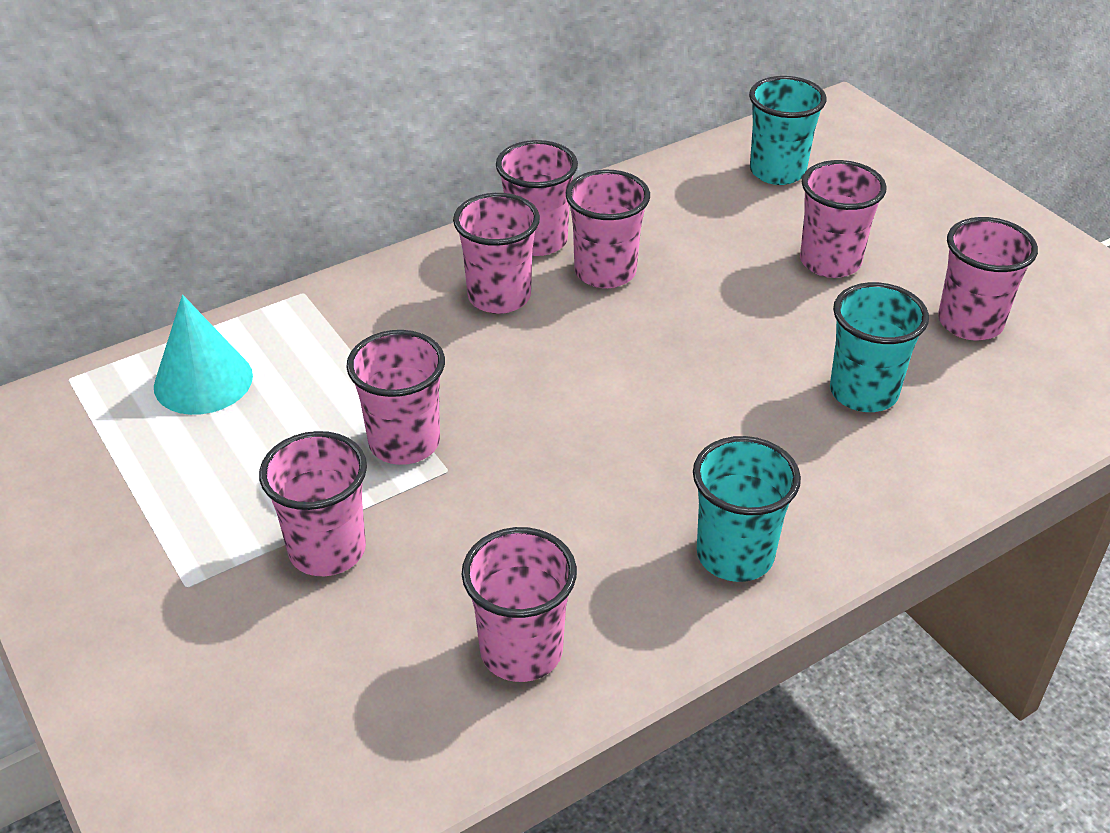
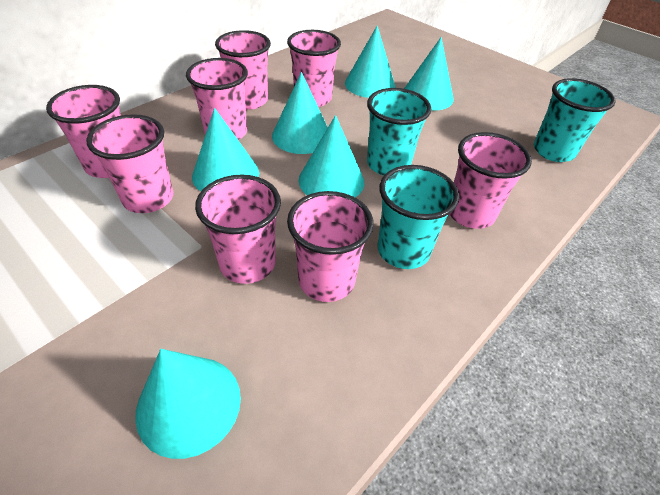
turquoise cone: 1 -> 6

